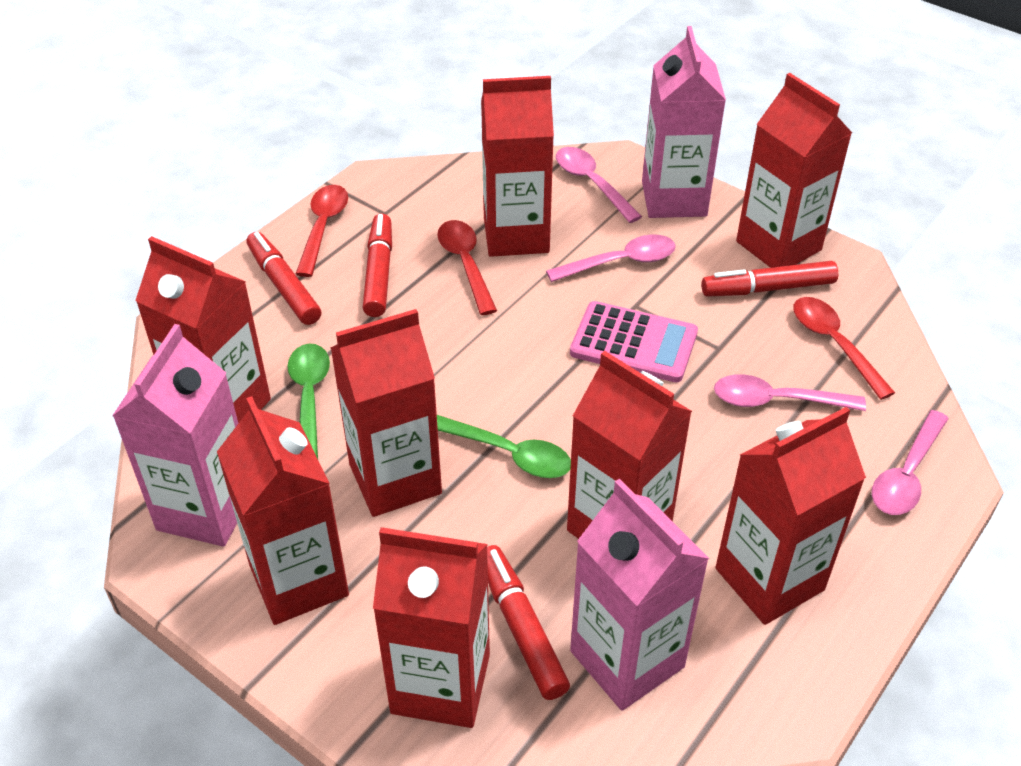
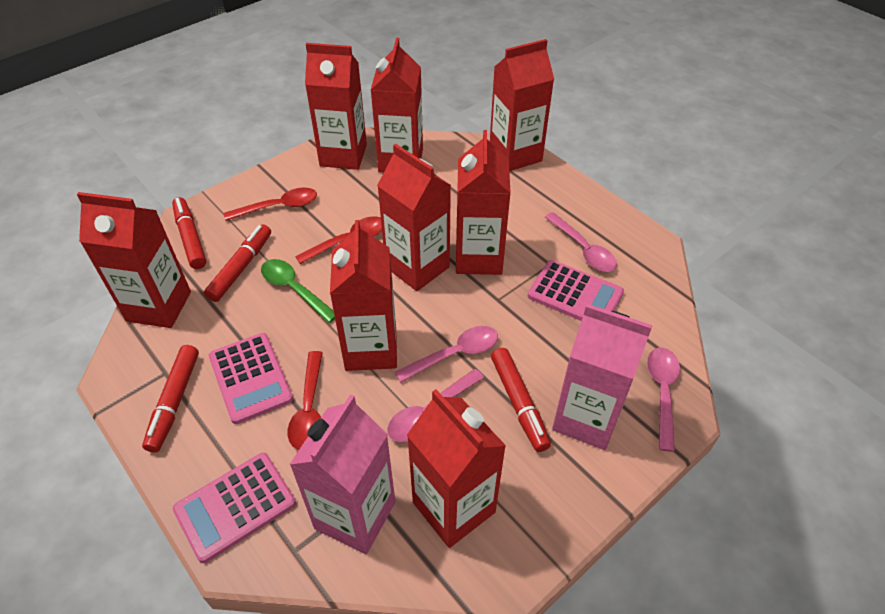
green spoon: 2 -> 1
pink calculator: 1 -> 3
pink carton: 3 -> 2

